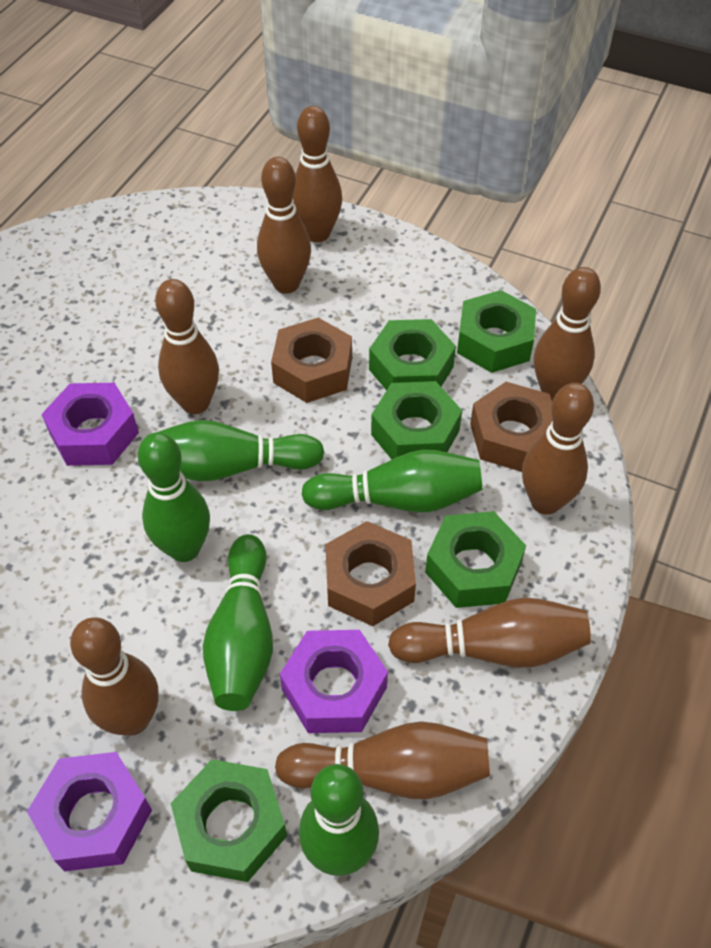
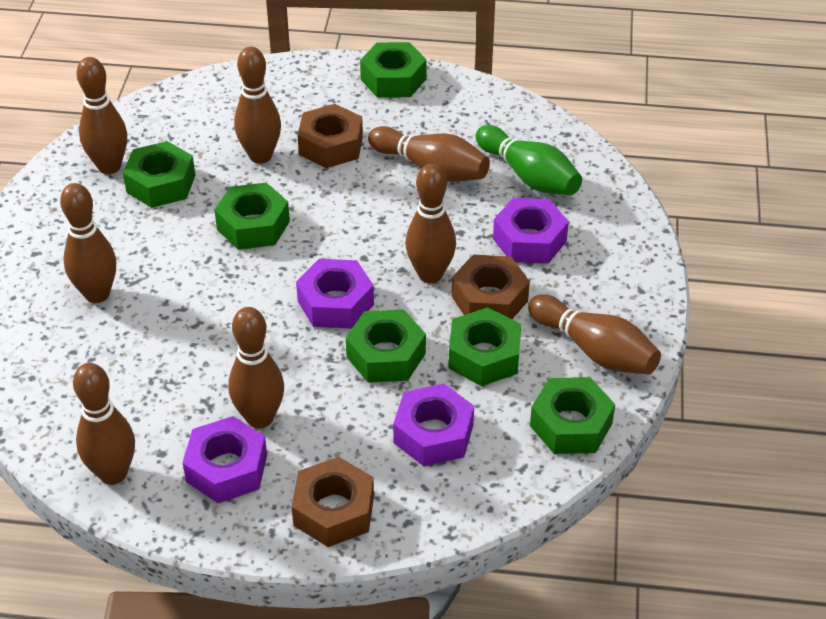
green bowling pin: 5 -> 1
green nut: 5 -> 6
purple nut: 3 -> 4

